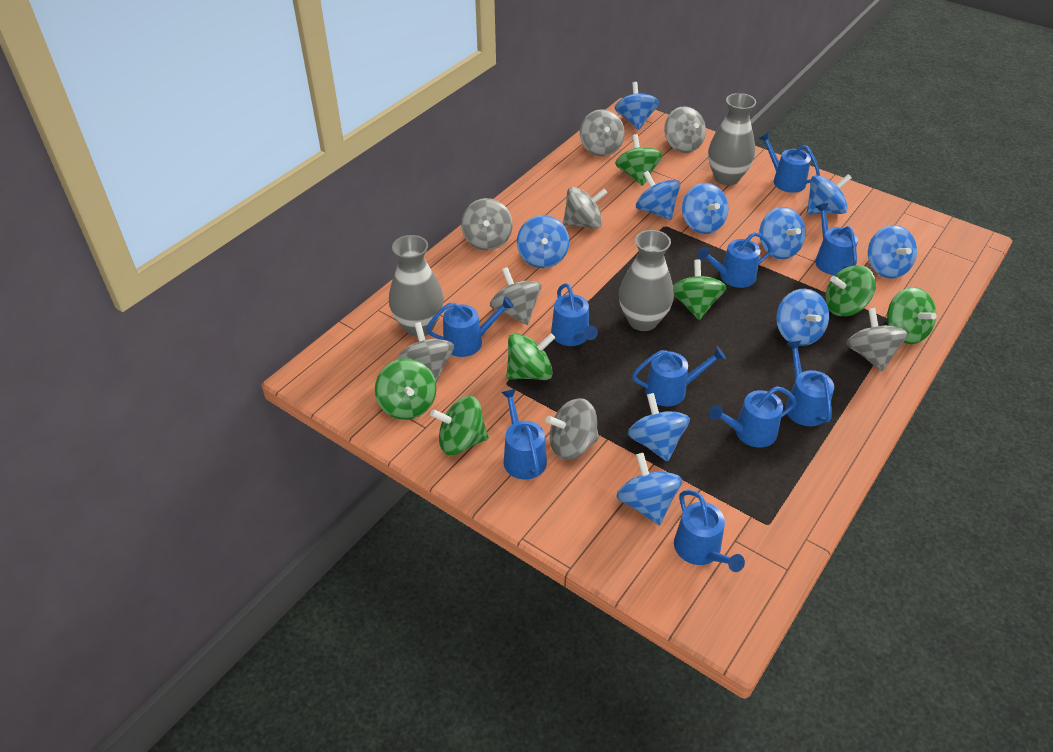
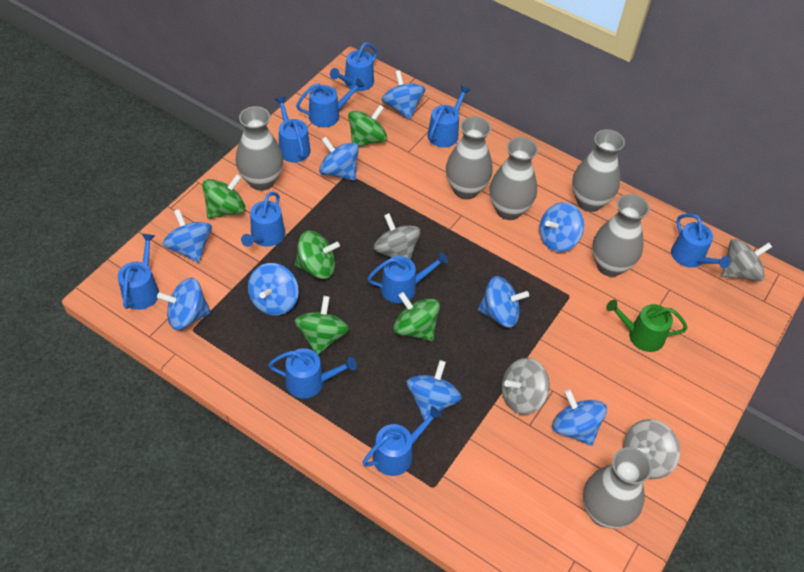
blue spinning top: 10 -> 9
green spinning top: 7 -> 5
green watering can: 0 -> 1
grey spinning top: 8 -> 4
grey vase: 3 -> 6

